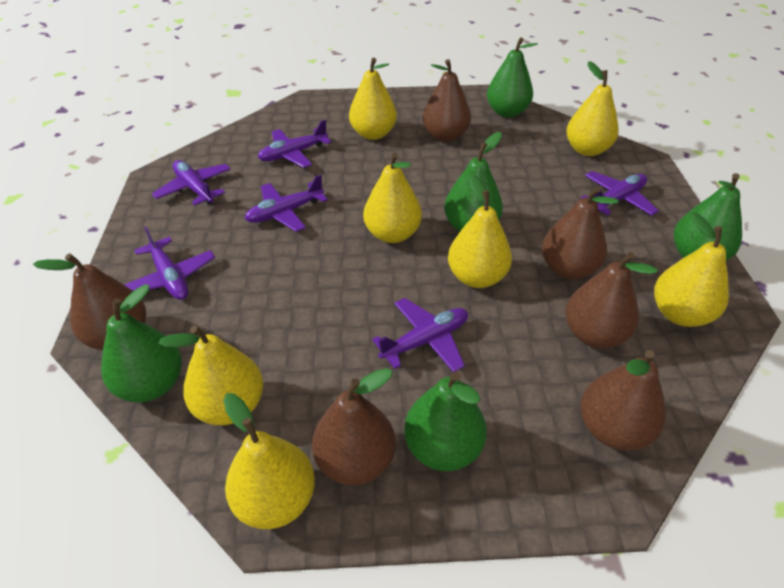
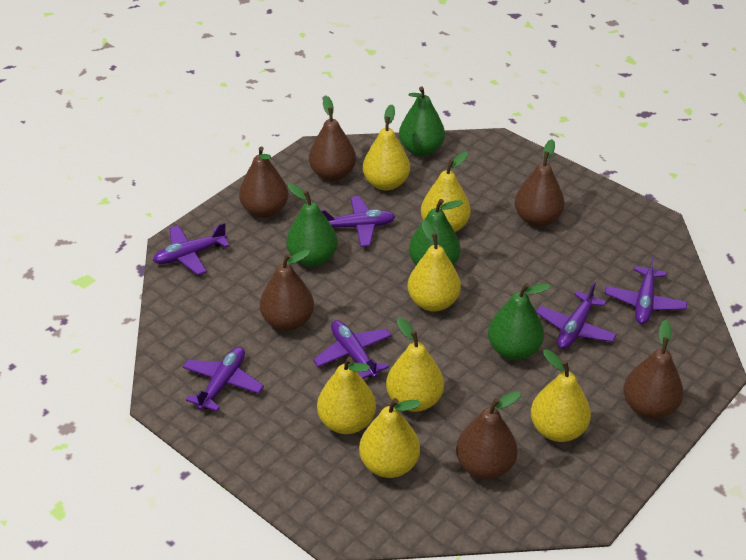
green pear: 5 -> 4

